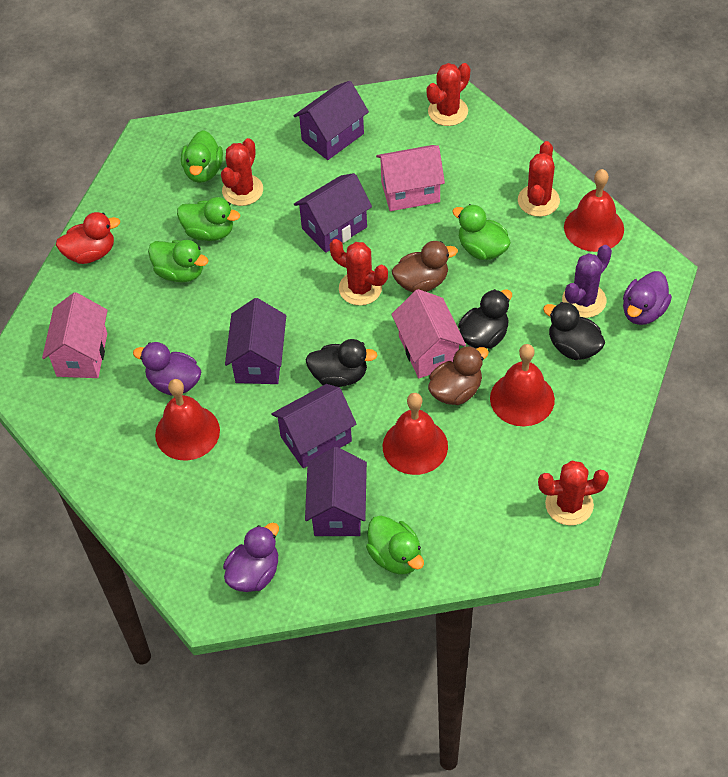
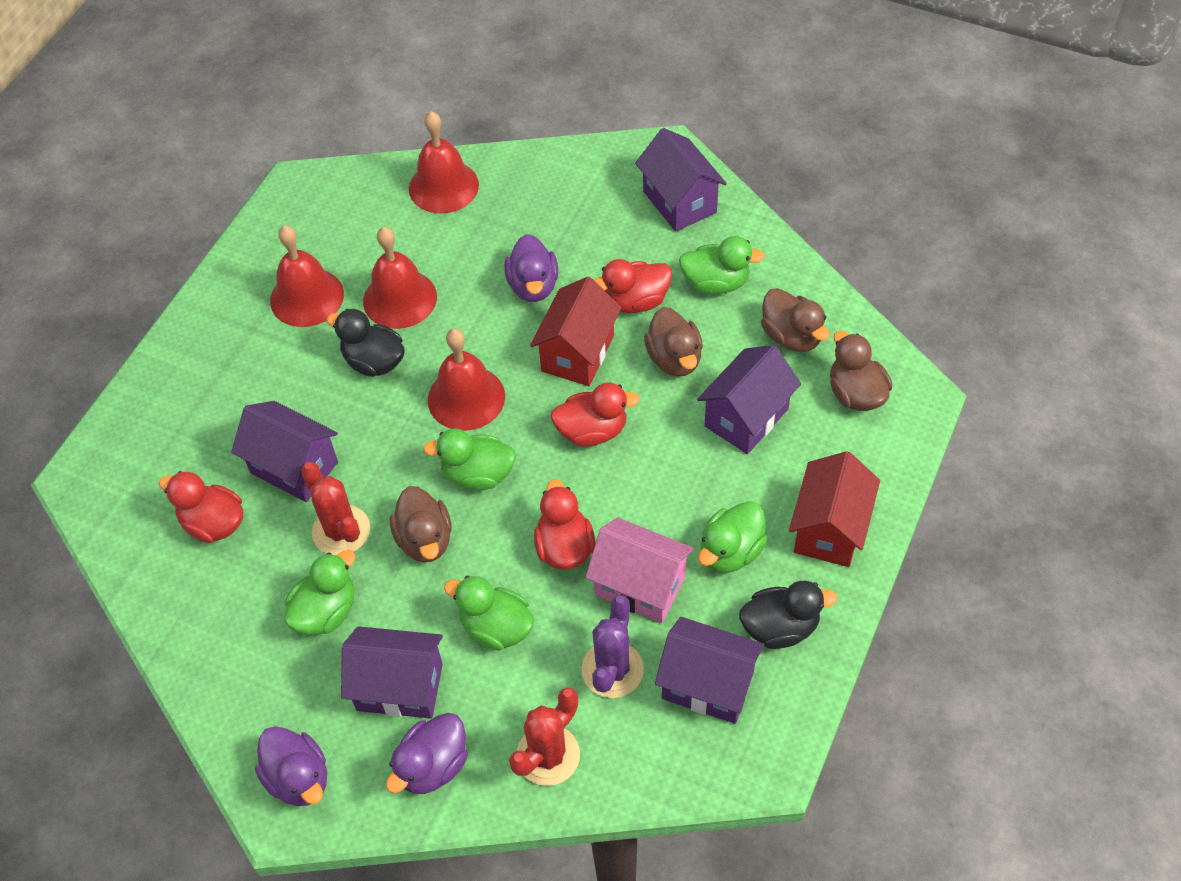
black duck: 3 -> 2
brown duck: 2 -> 4
pink house: 3 -> 1
red cactus: 5 -> 2
red duck: 1 -> 4
red house: 0 -> 2

